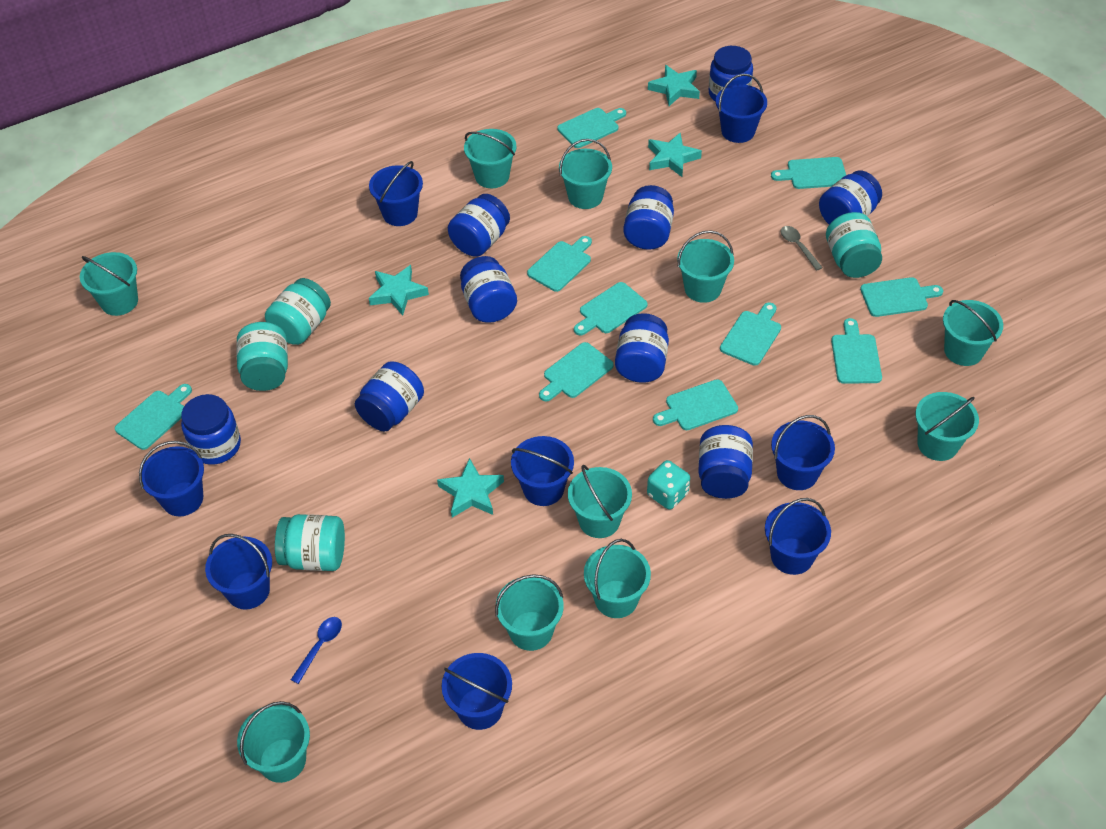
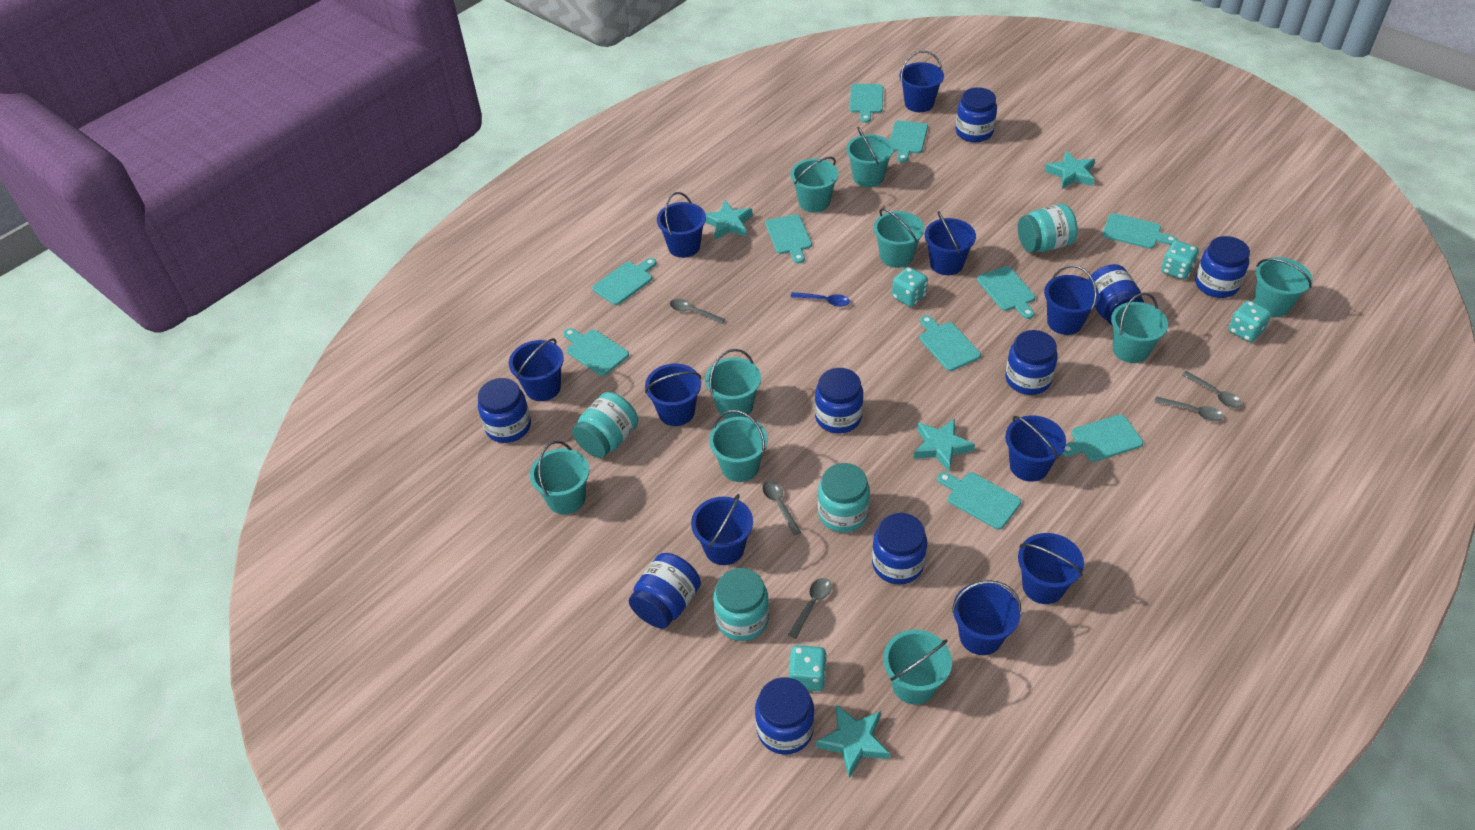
blue bucket: 8 -> 10
grey spoon: 1 -> 5
turquoise bucket: 10 -> 9
turquoise dice: 1 -> 4

